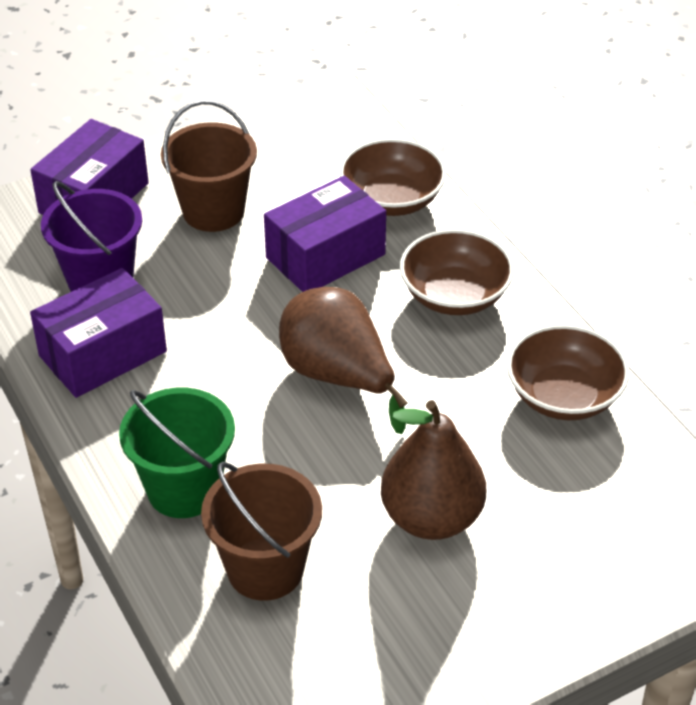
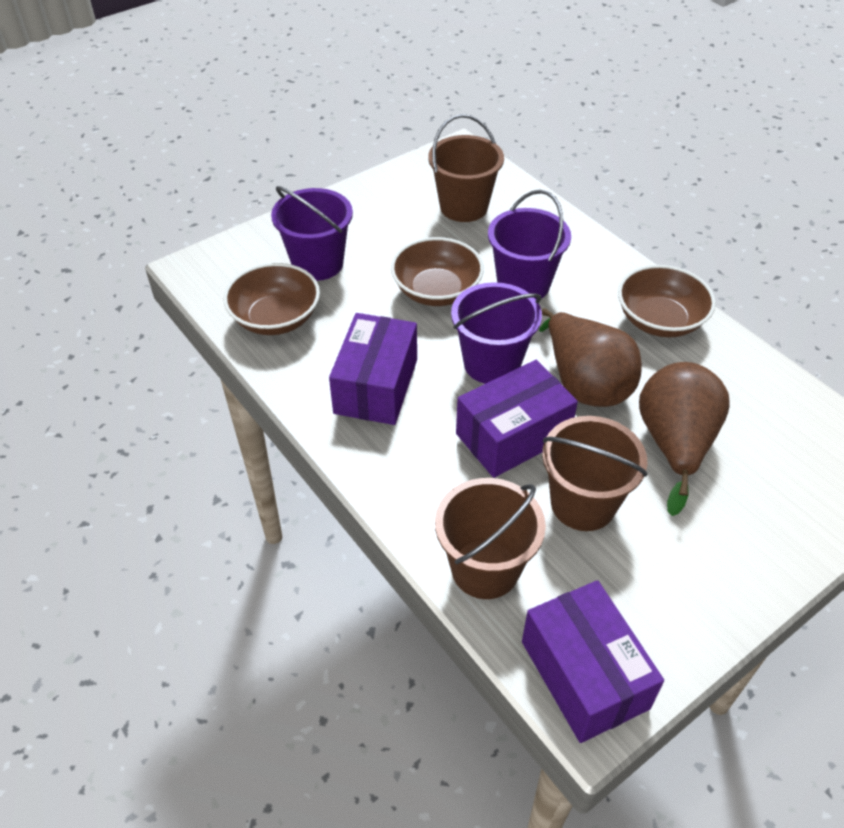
brown bucket: 2 -> 3
green bucket: 1 -> 0
purple bucket: 1 -> 3

